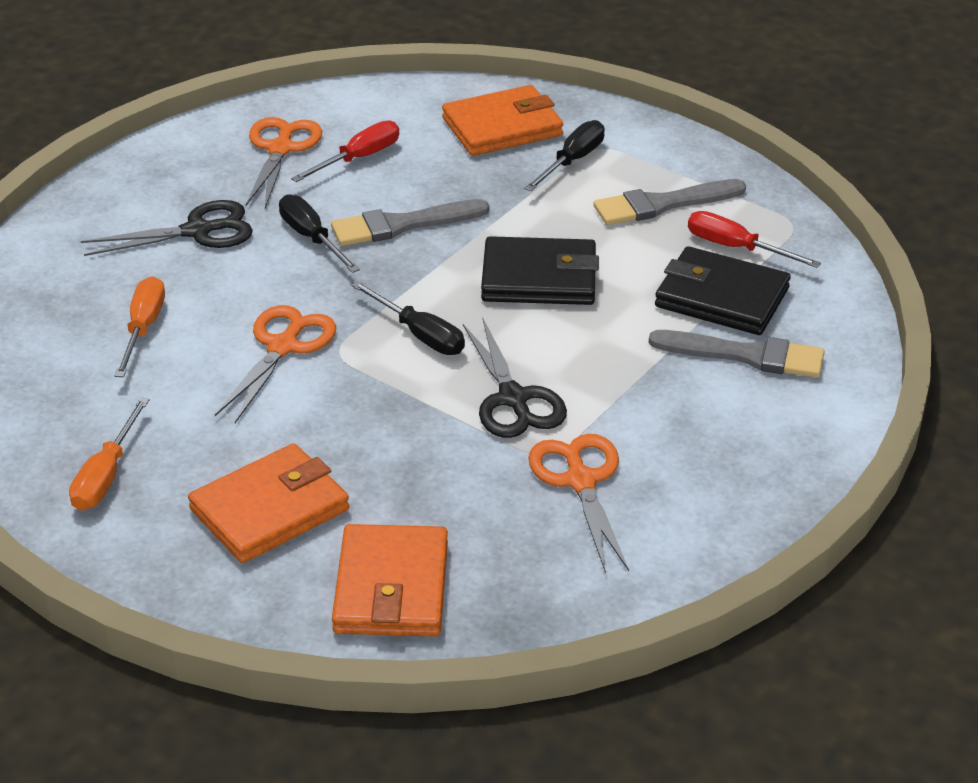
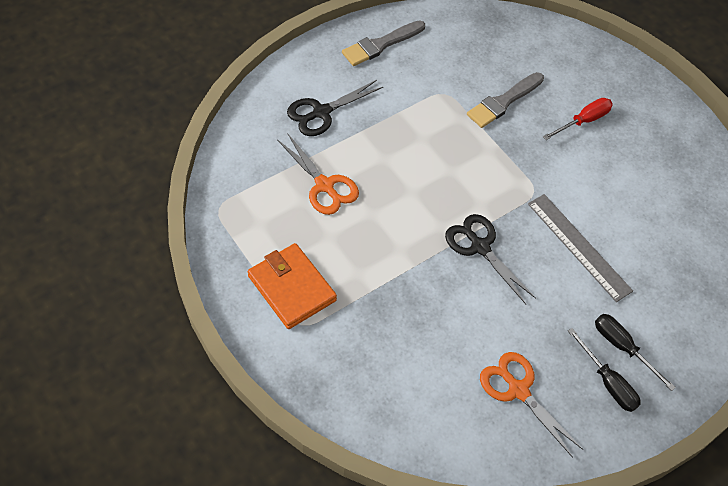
black screwdriver: 3 -> 2
black wallet: 2 -> 0
grey brush: 3 -> 2
grey ruler: 0 -> 1
orange scissors: 3 -> 2
orange screwdriver: 2 -> 0
orange wallet: 3 -> 1
red screwdriver: 2 -> 1

